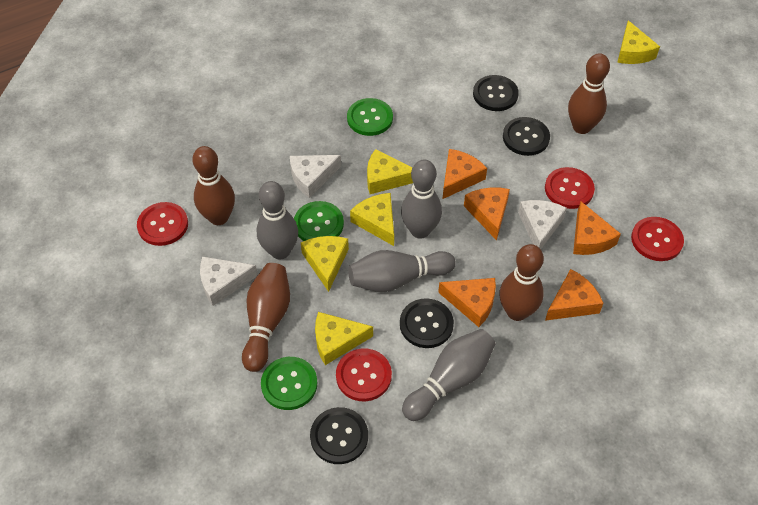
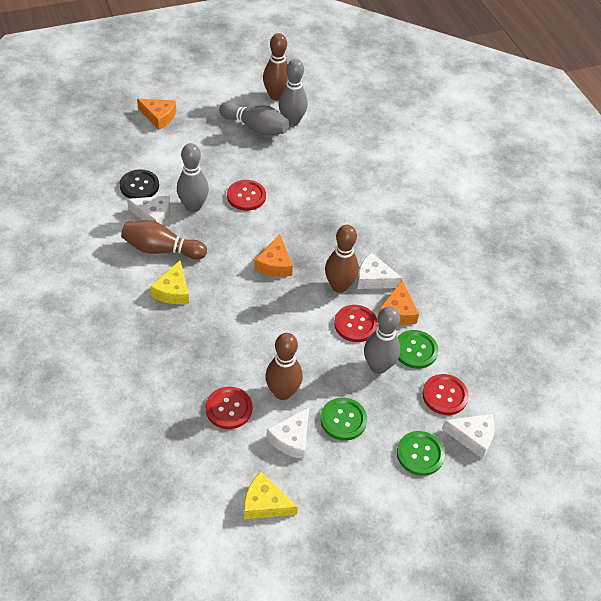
black button: 4 -> 1
orange cheese: 5 -> 3
white cheese: 3 -> 4
yellow cheese: 5 -> 2

